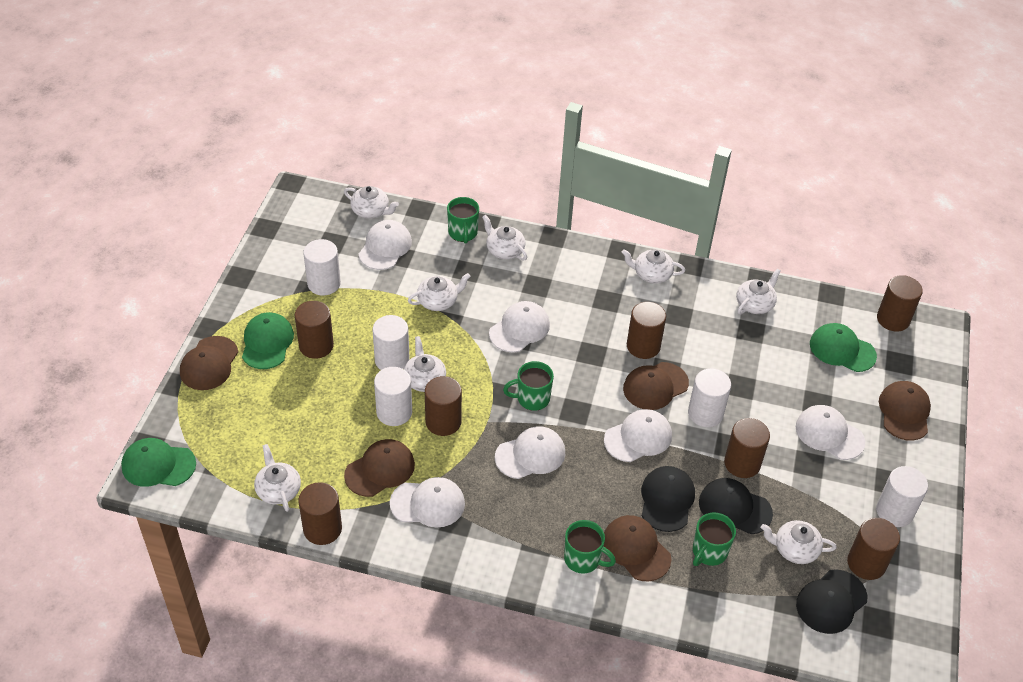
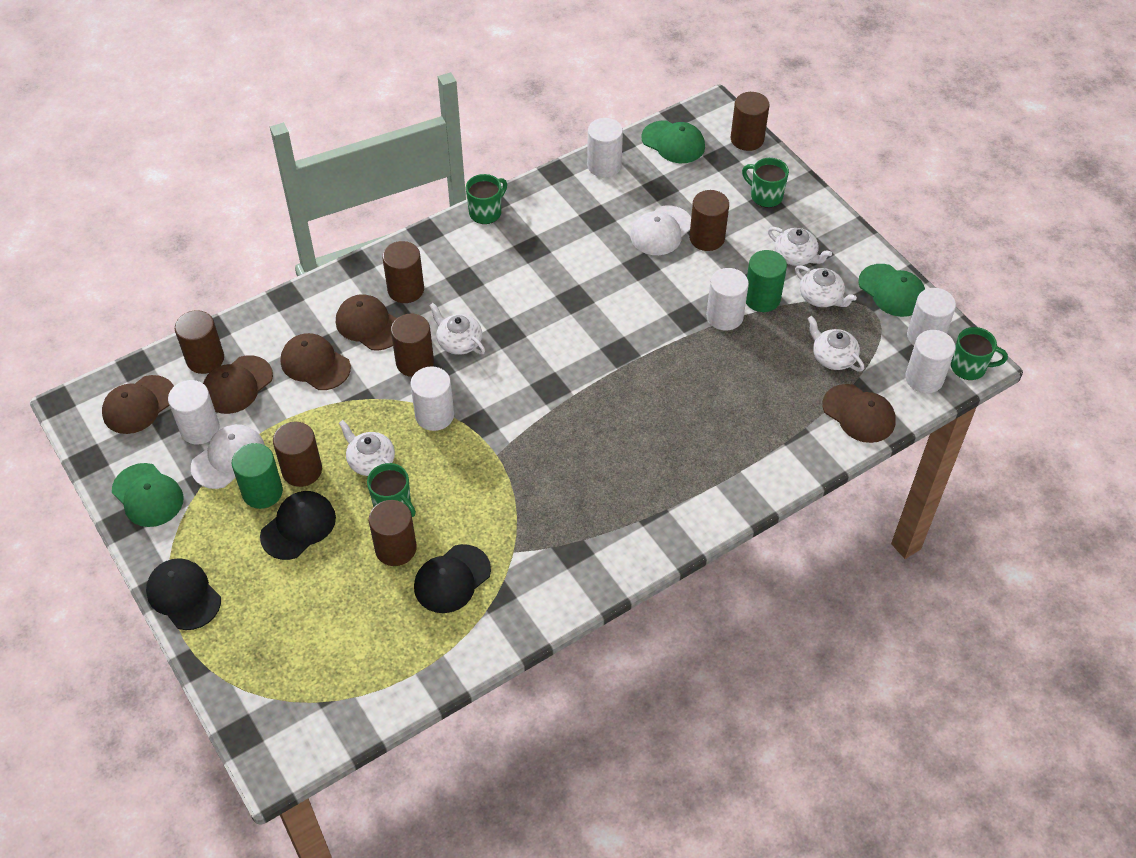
green cylinder: 0 -> 2
white cap: 6 -> 2
white cylinder: 5 -> 6
white teapot: 8 -> 5

